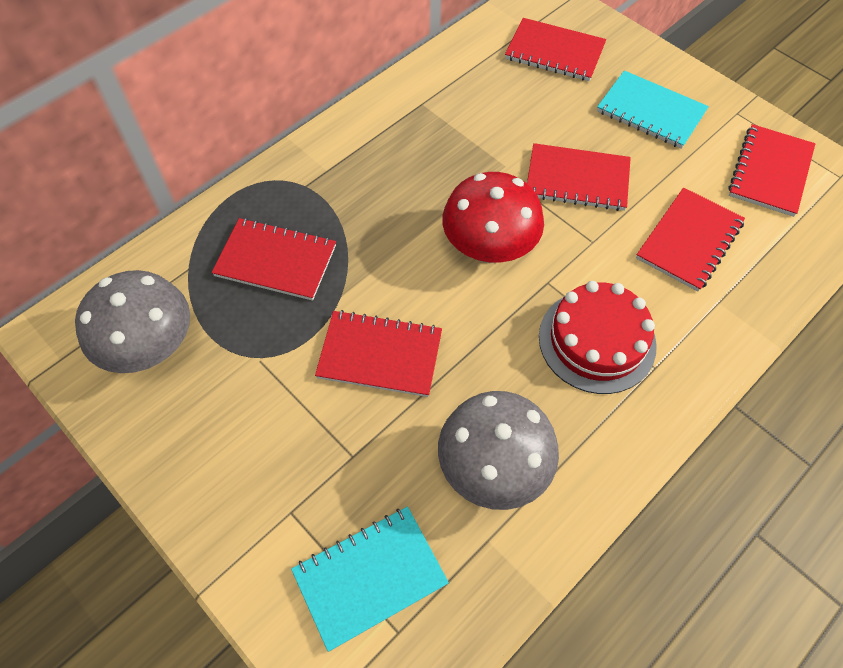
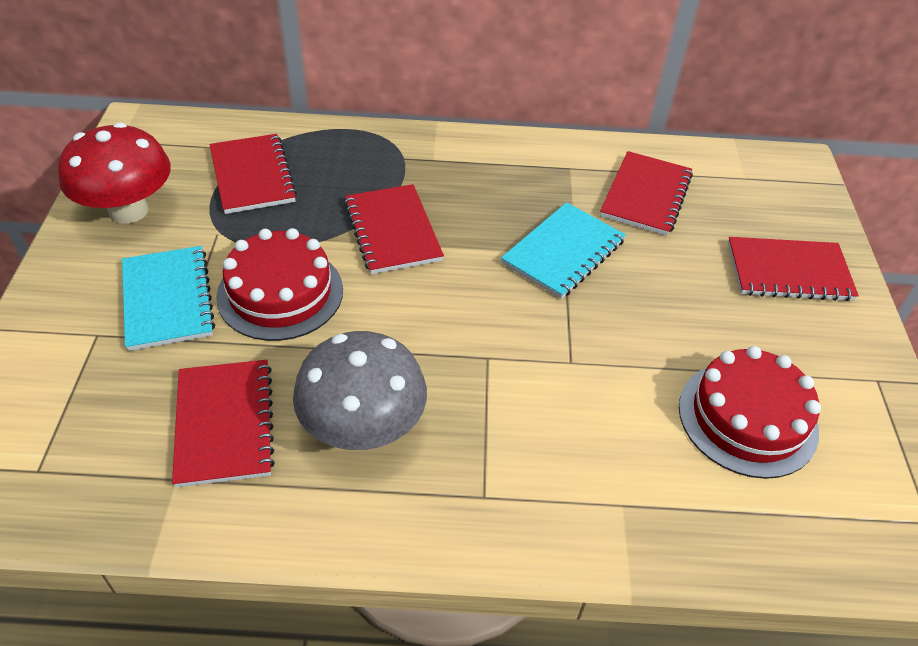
grey mushroom: 2 -> 1
red cake: 1 -> 2
red notebook: 6 -> 5

